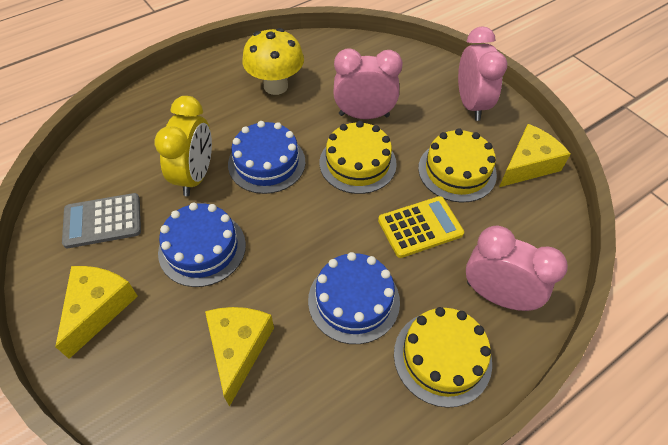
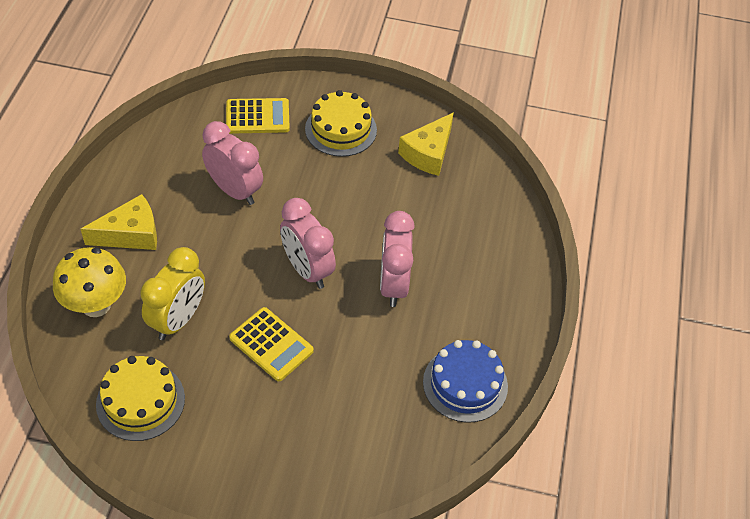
blue cake: 3 -> 1
grey calculator: 1 -> 0
yellow cake: 3 -> 2
yellow calculator: 1 -> 2
yellow cheese: 3 -> 2

